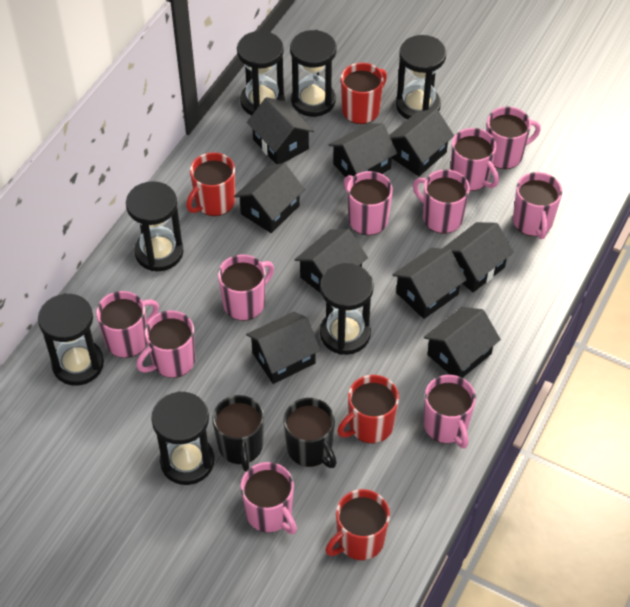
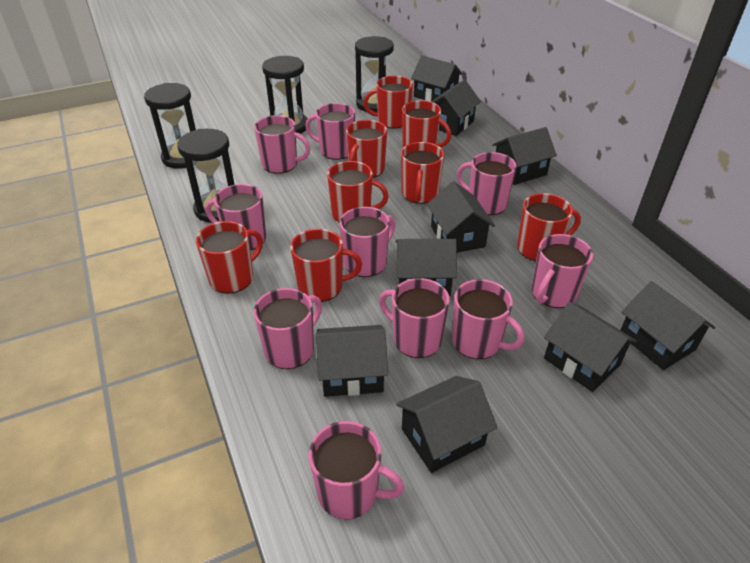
black hourglass: 7 -> 4
black mug: 2 -> 0
red mug: 4 -> 8

